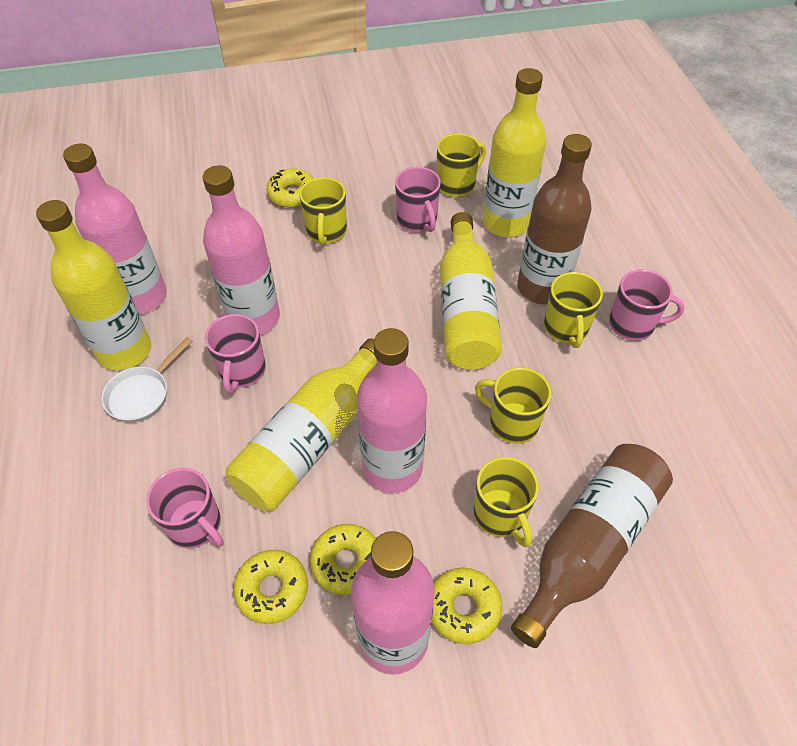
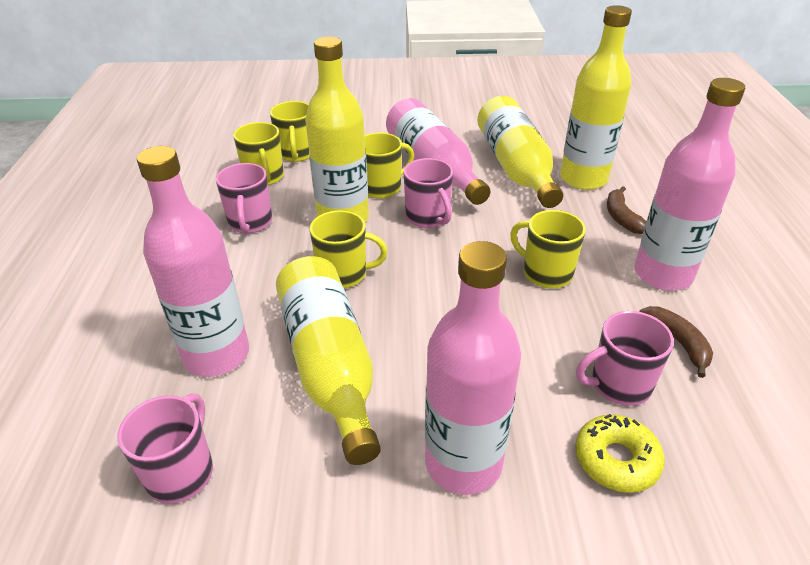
brown banana: 0 -> 2
brown bottle: 2 -> 0
white pan: 1 -> 0
yellow donut: 4 -> 1

